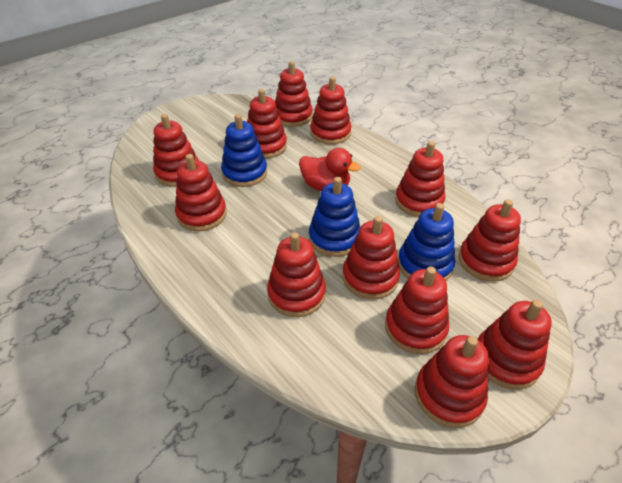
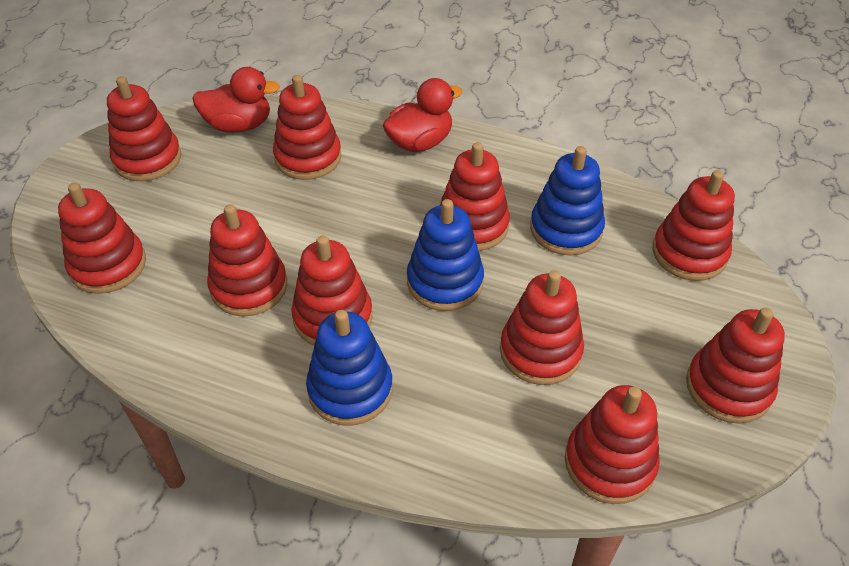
red duck: 1 -> 2
red stacking toy: 12 -> 10

